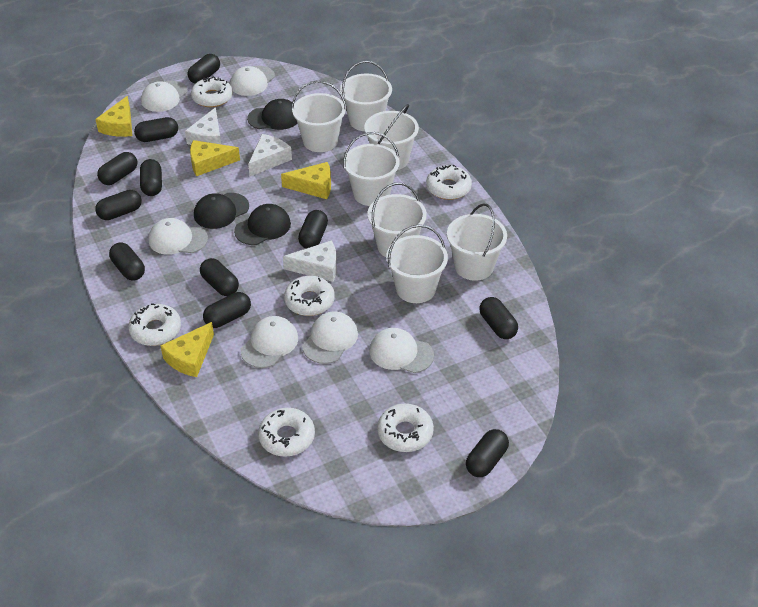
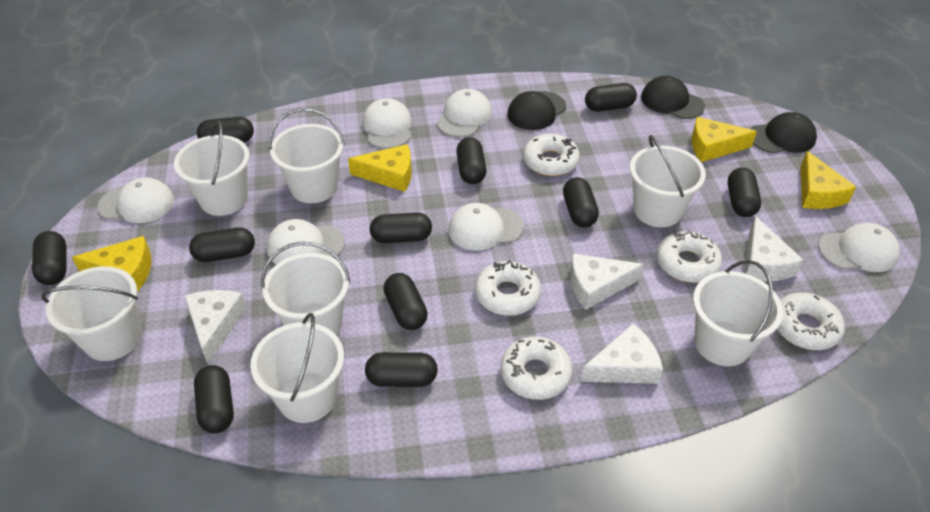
white cheese: 3 -> 4
white donut: 6 -> 5

